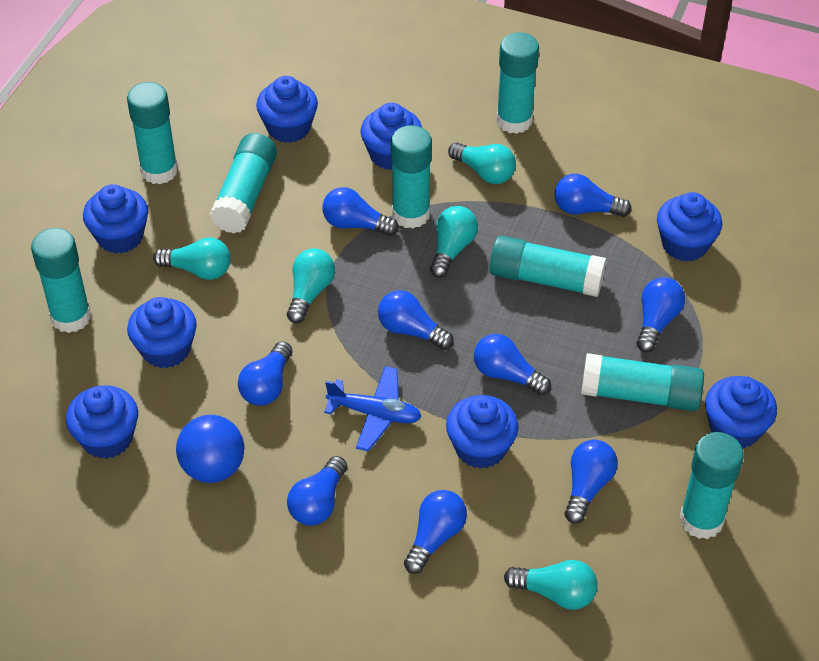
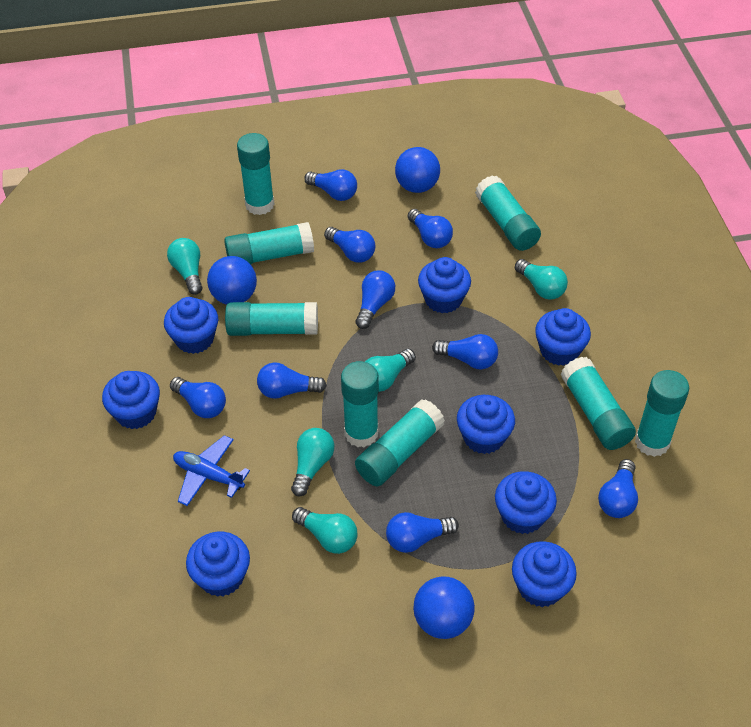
blue ball: 1 -> 3

